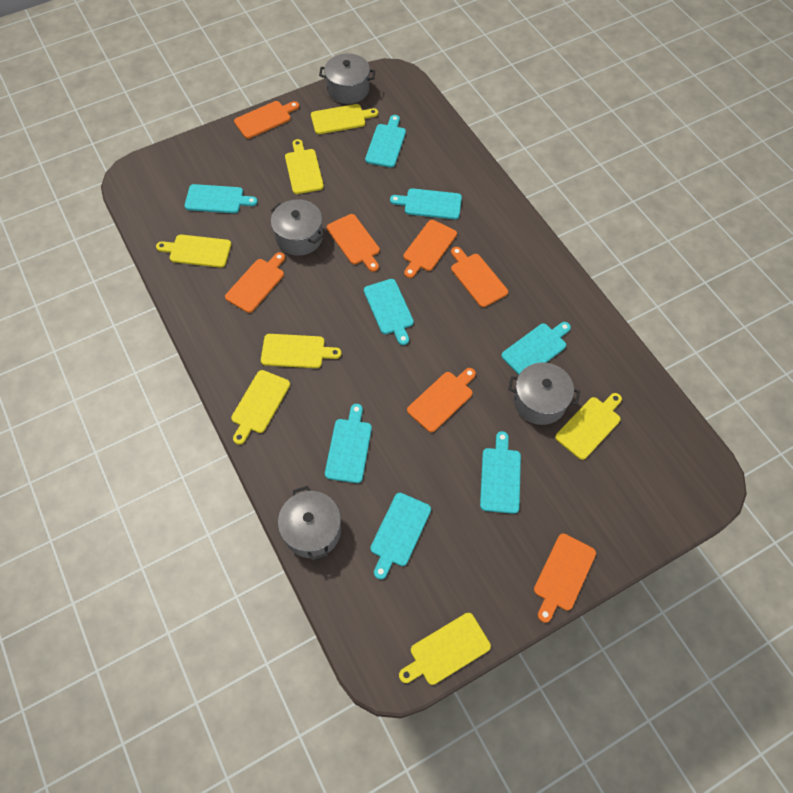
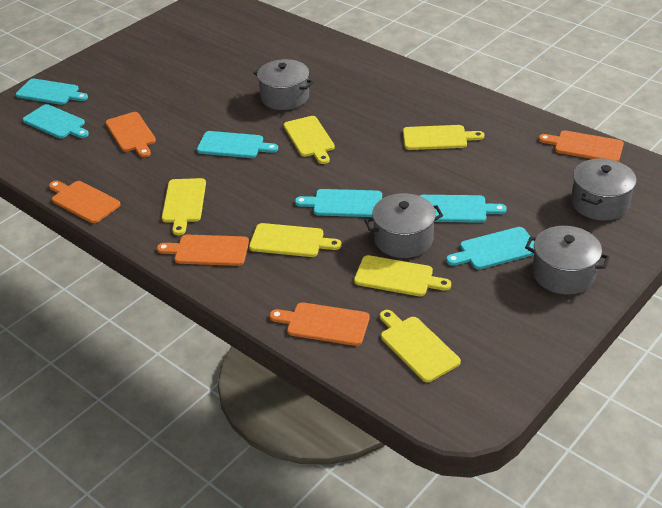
orange cutting board: 7 -> 5
turquoise cutting board: 8 -> 6
yellow cutting board: 7 -> 6

